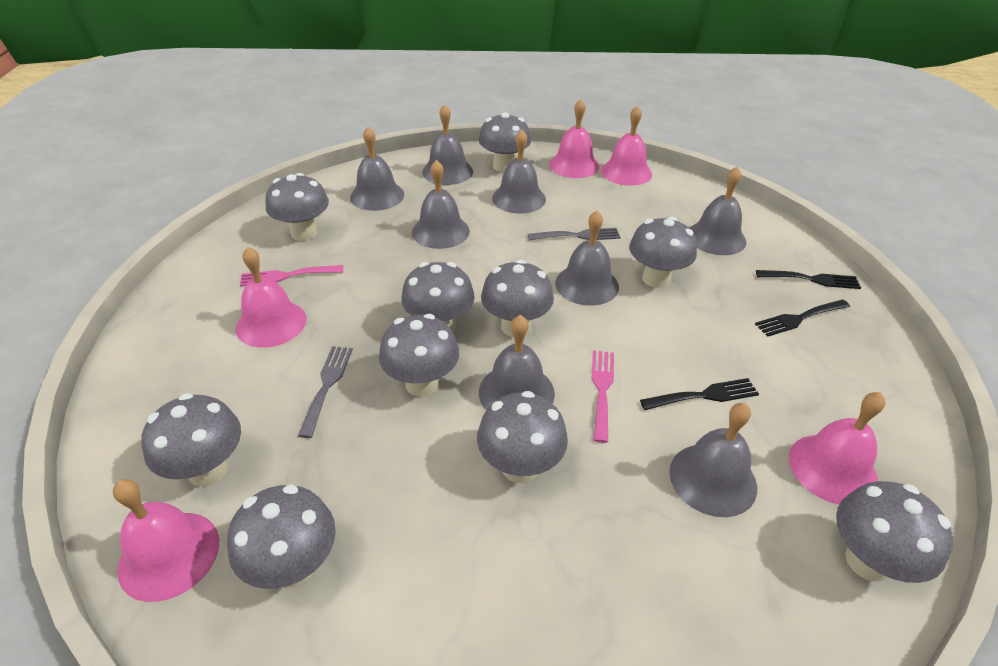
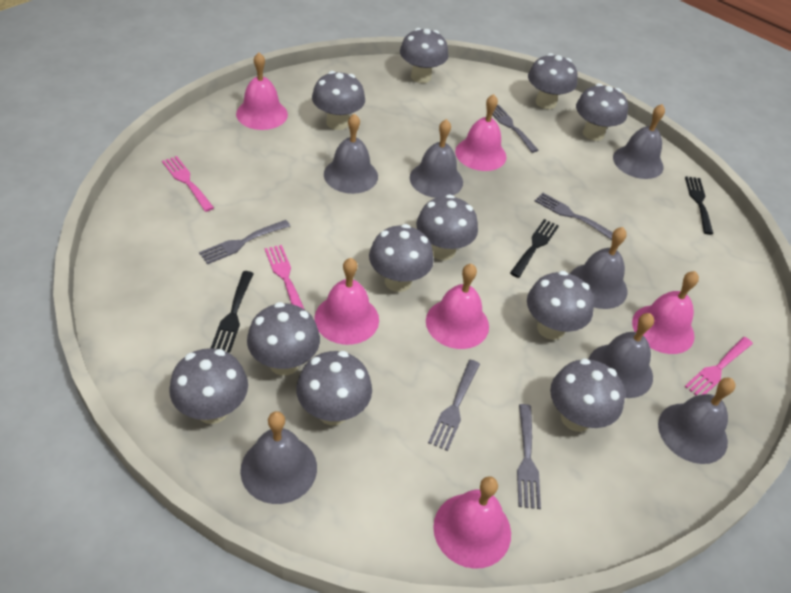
grey bell: 8 -> 7
grey fork: 2 -> 5
grey mushroom: 10 -> 11
pink bell: 5 -> 6
pink fork: 2 -> 3

